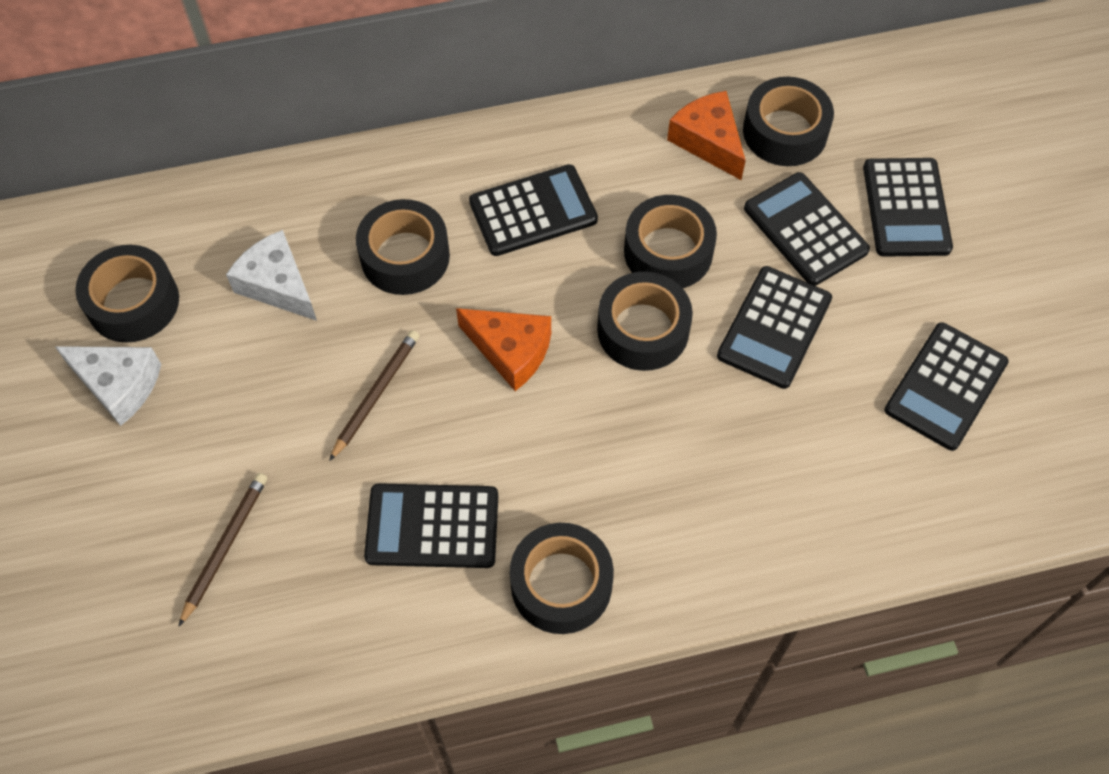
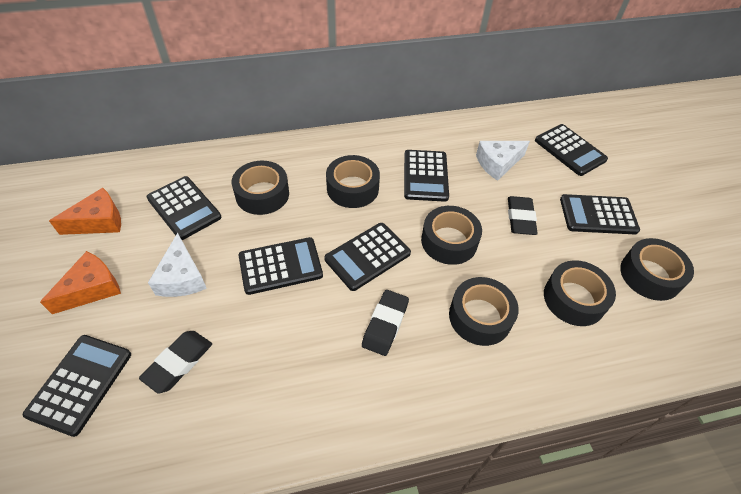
black calculator: 6 -> 7
black eraser: 0 -> 3
brown pencil: 2 -> 0

